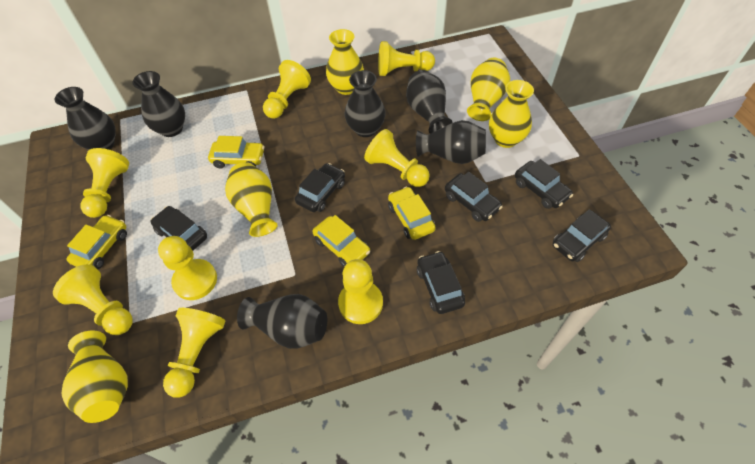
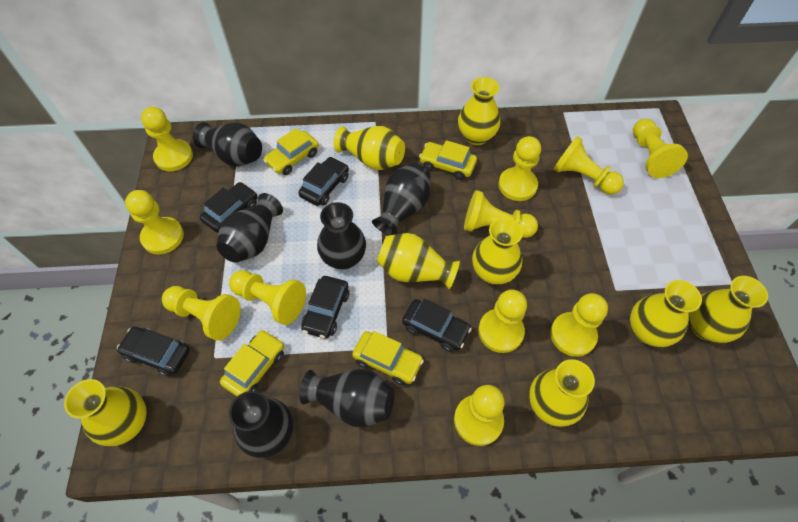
black car: 6 -> 5
yellow pawn: 8 -> 11
yellow vase: 5 -> 8

